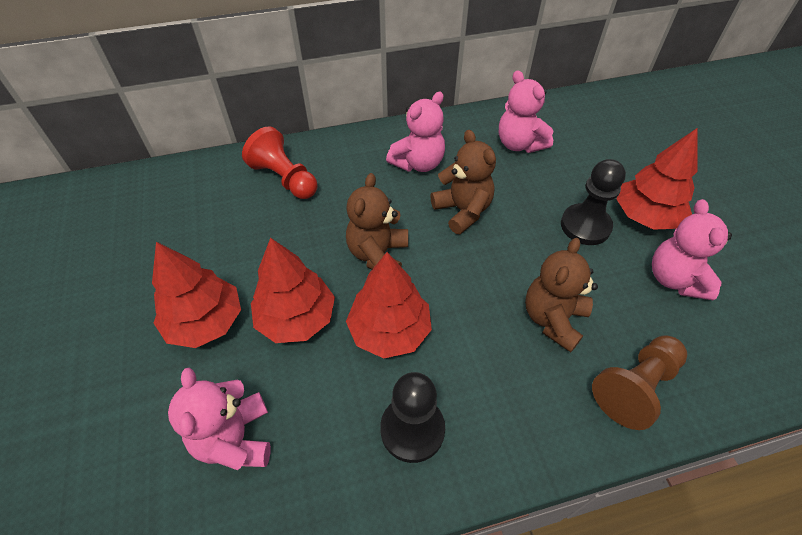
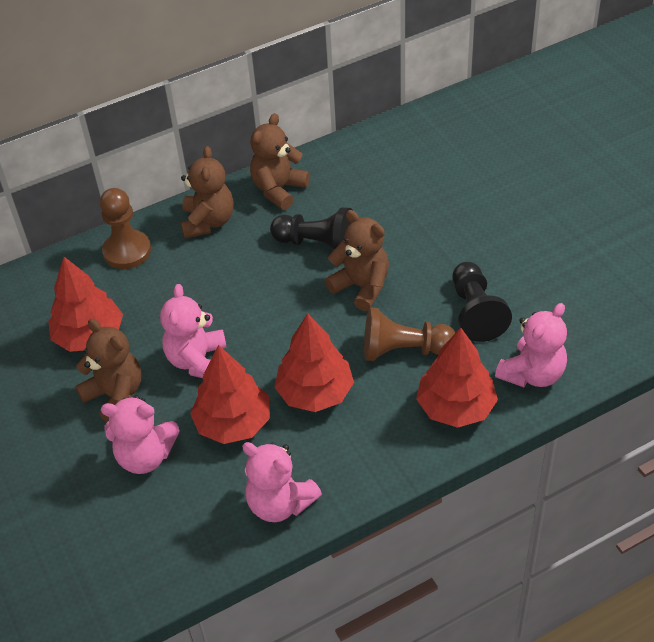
brown pawn: 1 -> 2
brown teddy bear: 3 -> 4
red pawn: 1 -> 0

